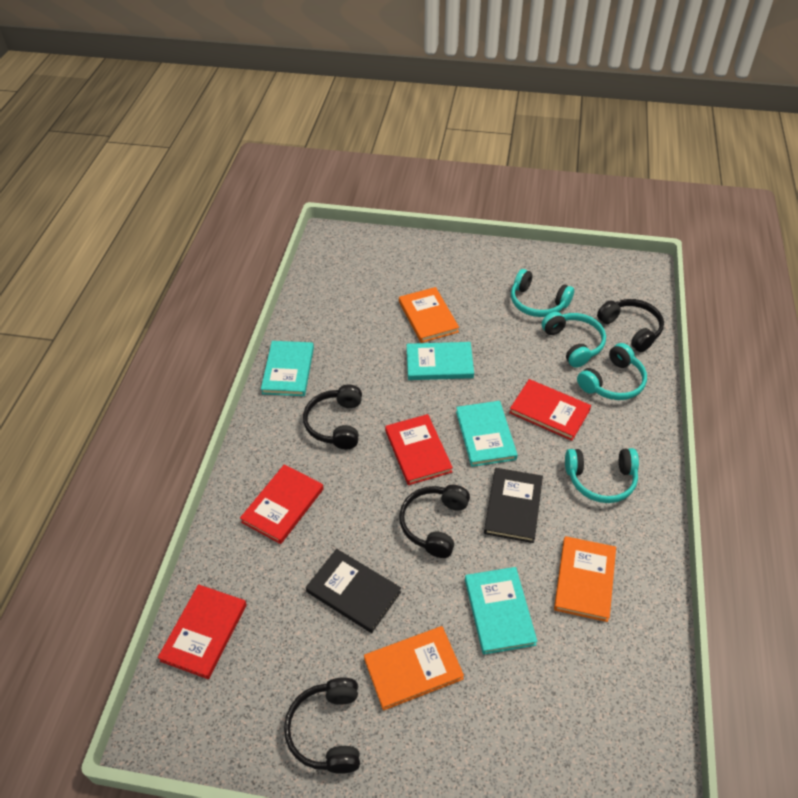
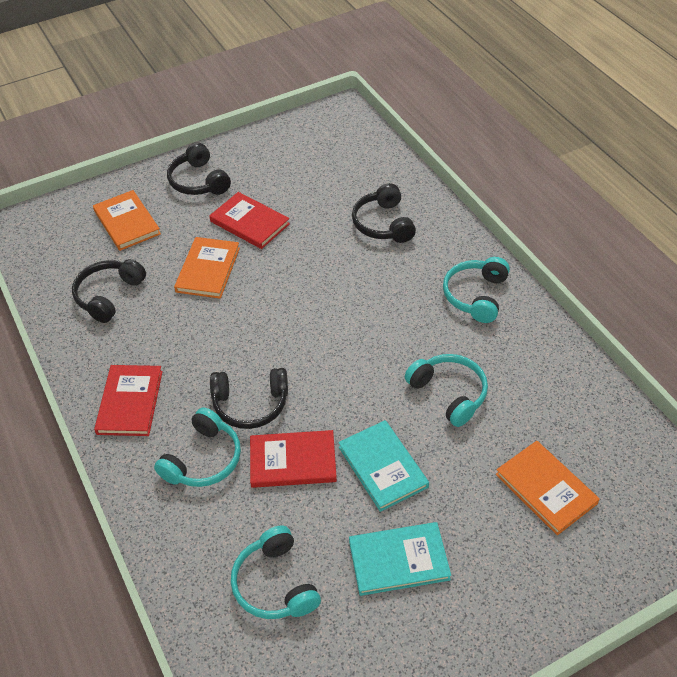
black book: 2 -> 0
red book: 4 -> 3
turquoise book: 4 -> 2

